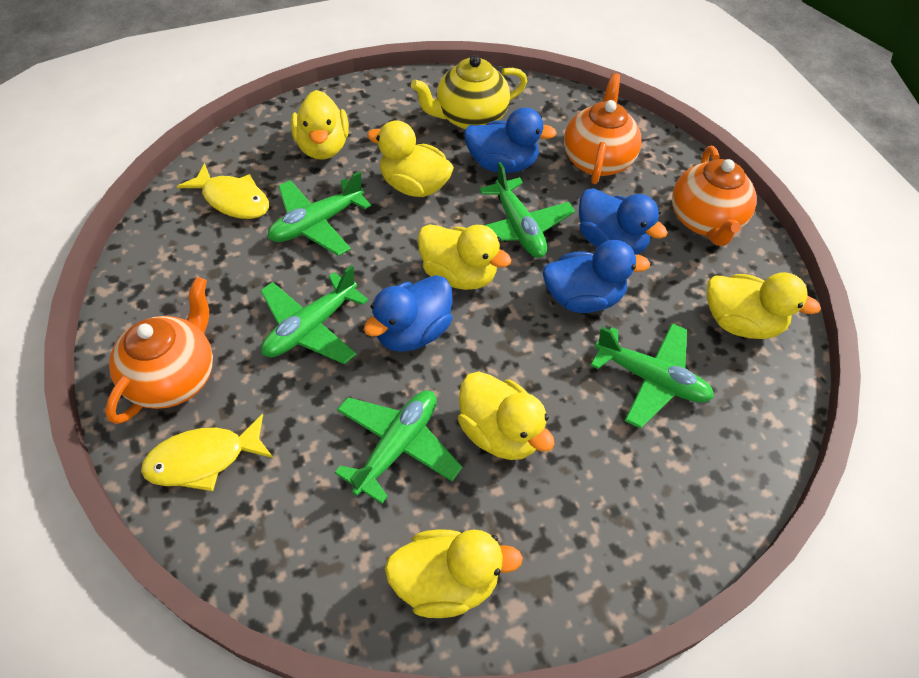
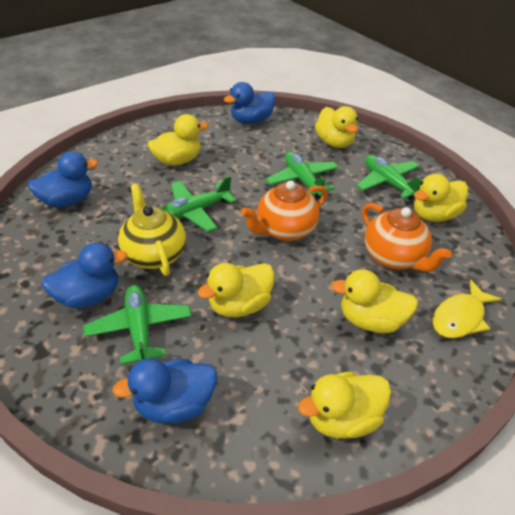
green plane: 5 -> 4
orange teapot: 3 -> 2
yellow fish: 2 -> 1

